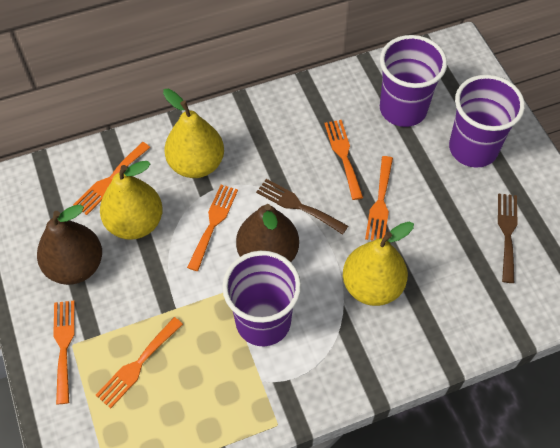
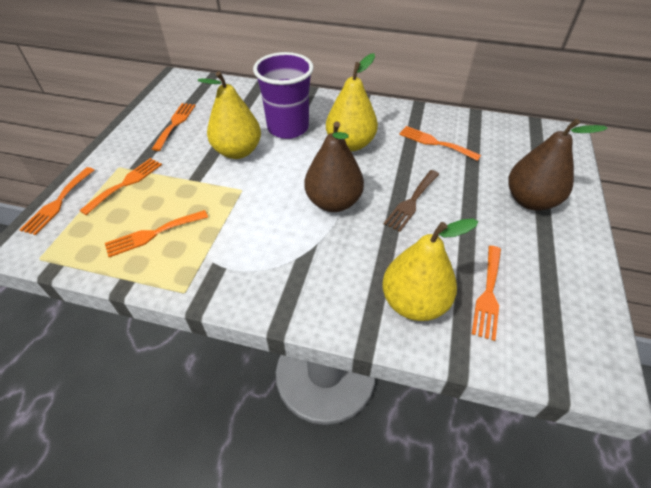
brown fork: 2 -> 1
purple cup: 3 -> 1

